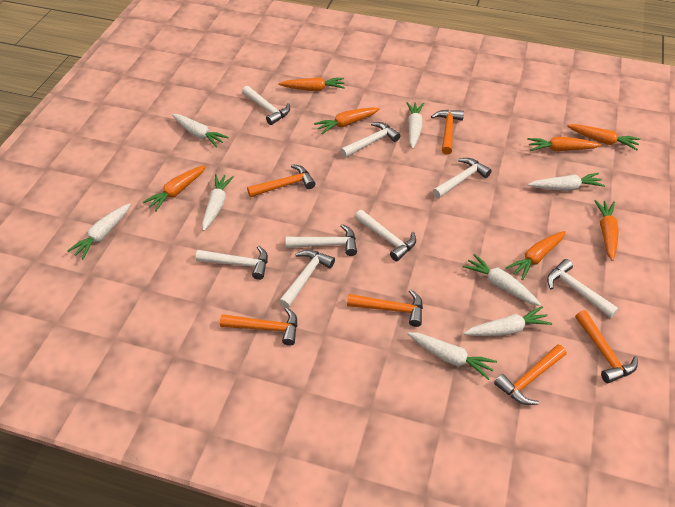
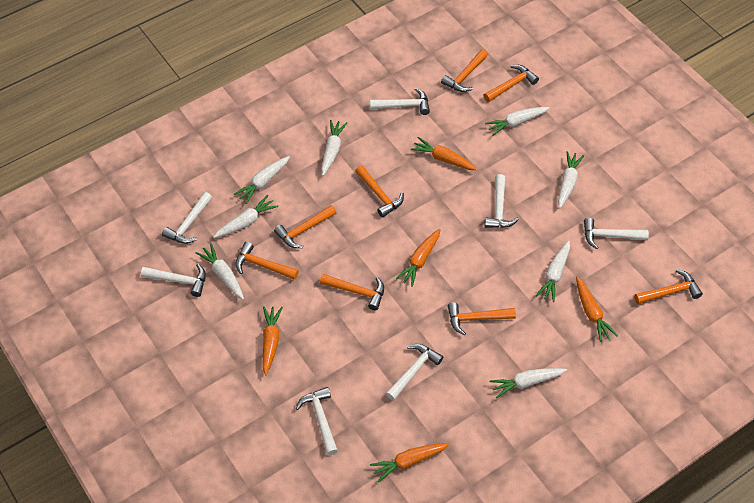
orange carrot: 7 -> 5
orange hammer: 6 -> 8
white hammer: 8 -> 7

